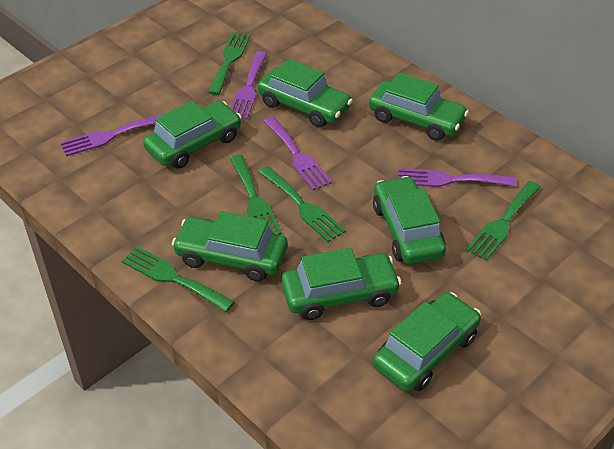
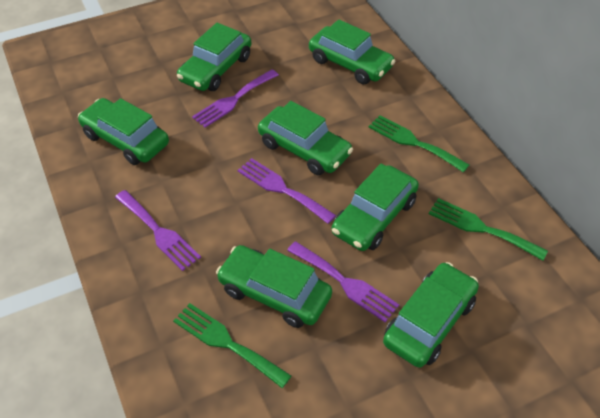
green fork: 5 -> 3

